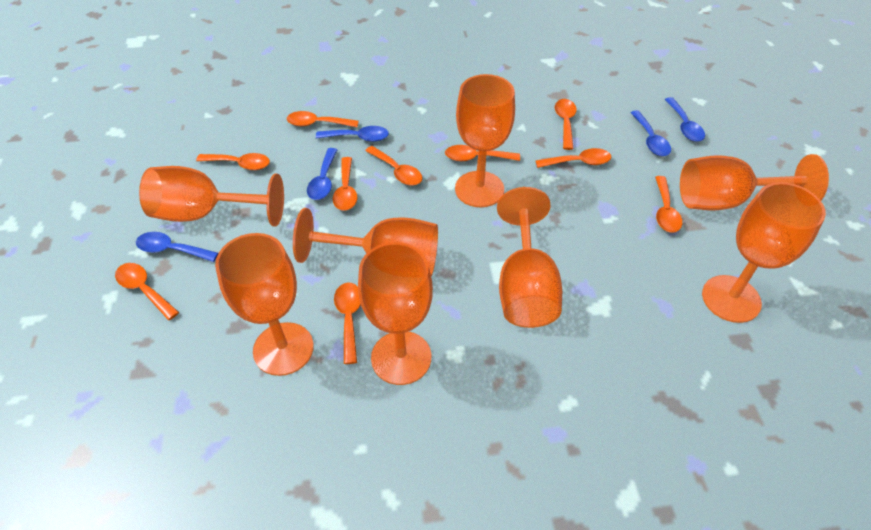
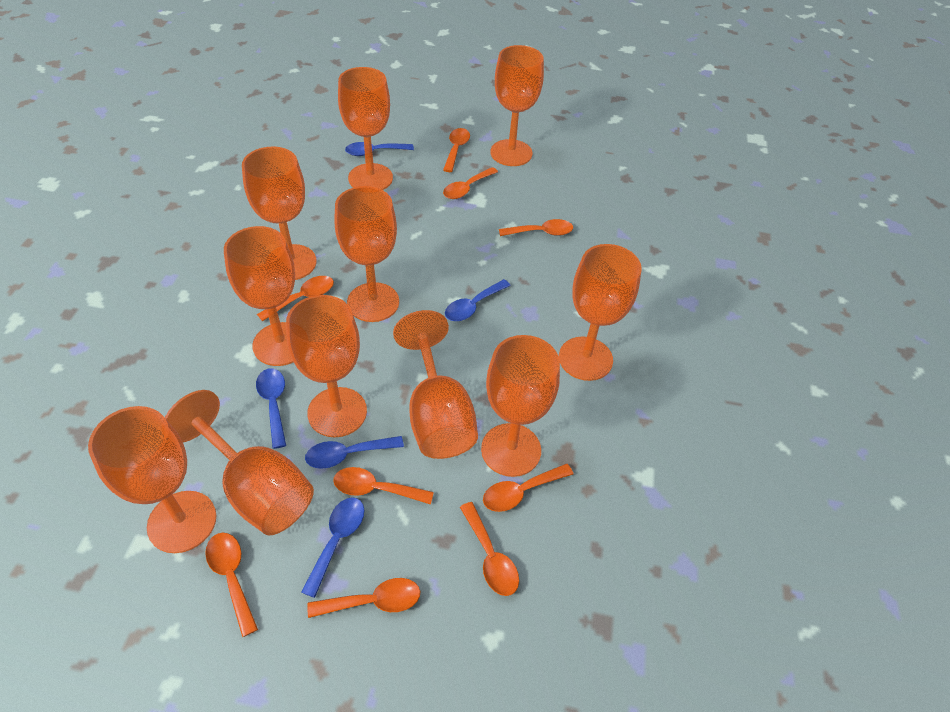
orange goblet: 8 -> 11
orange spoon: 10 -> 9

